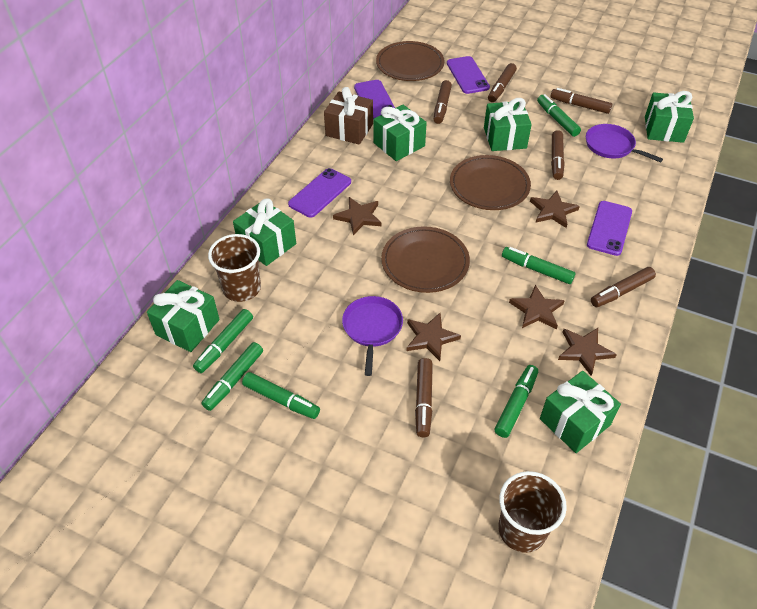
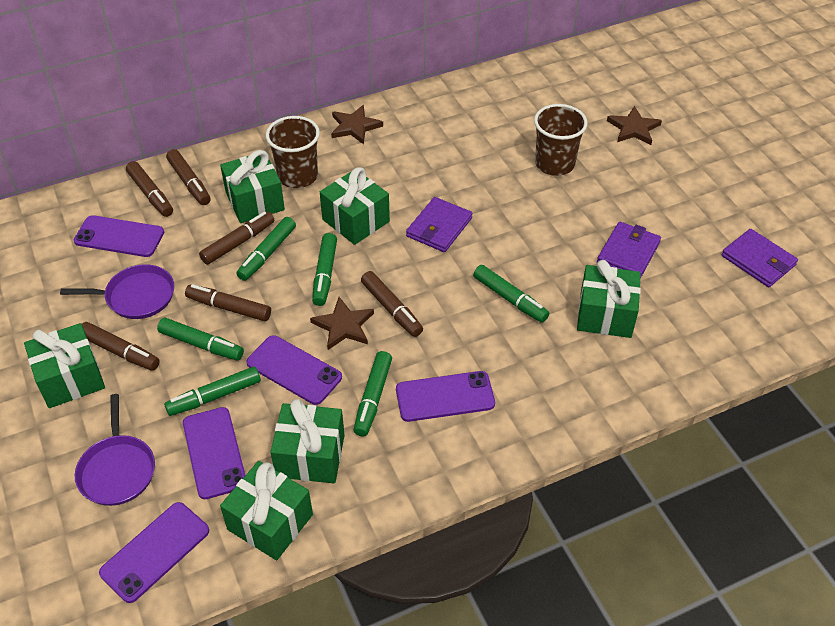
brown gift: 1 -> 0
brown plate: 3 -> 0
brown star: 5 -> 3
purple phone: 4 -> 5
purple wallet: 0 -> 3

